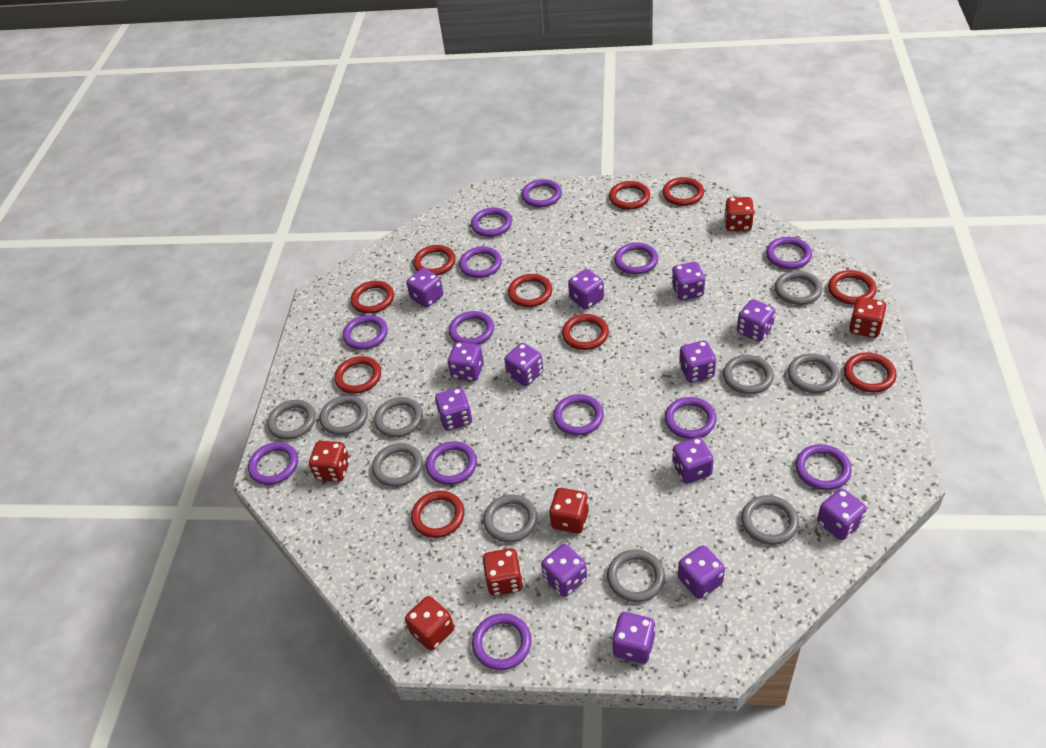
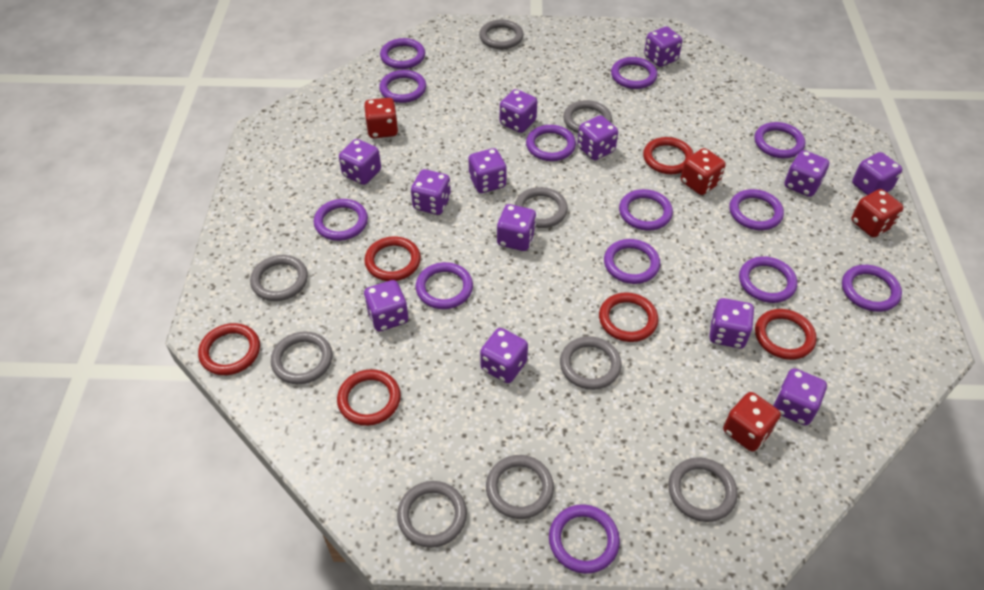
grey ring: 10 -> 9
red dice: 6 -> 4
red ring: 10 -> 6

